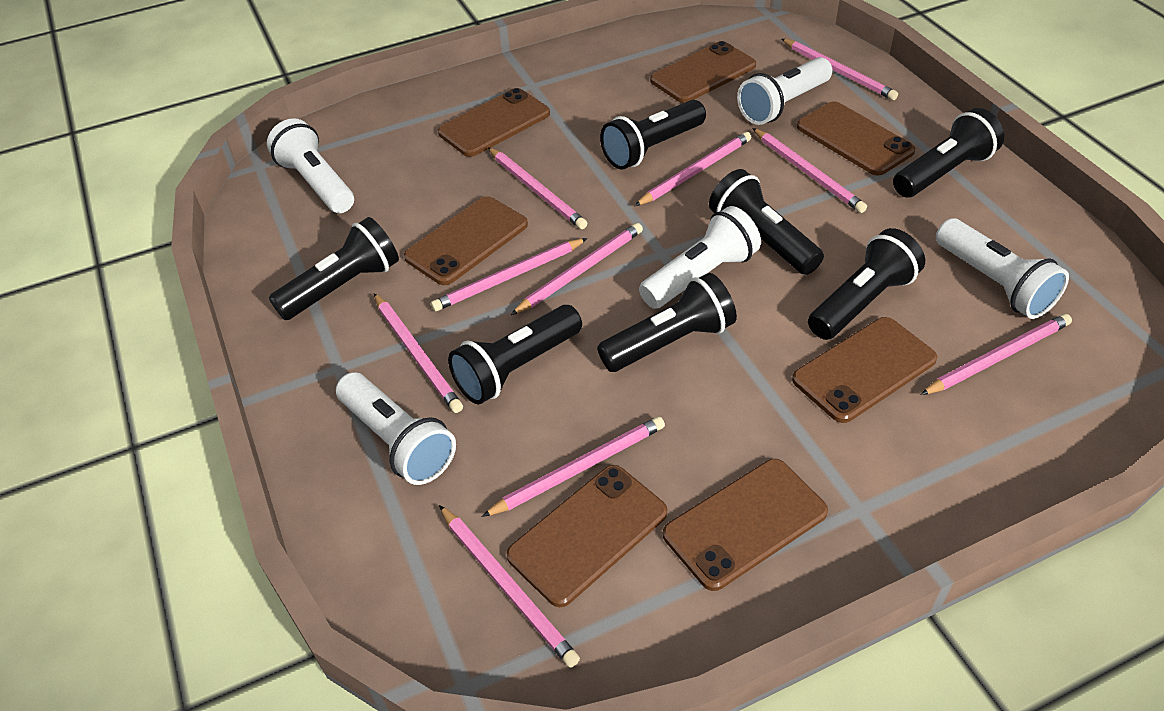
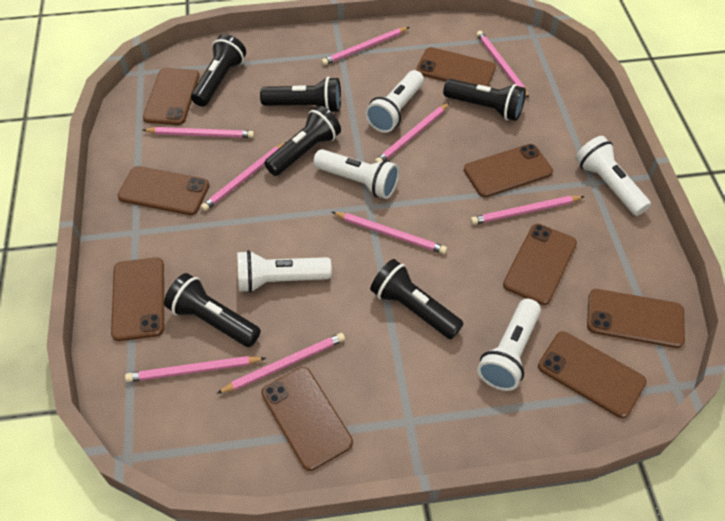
black flashlight: 7 -> 6
brown phone: 7 -> 9
pink pencil: 10 -> 9

